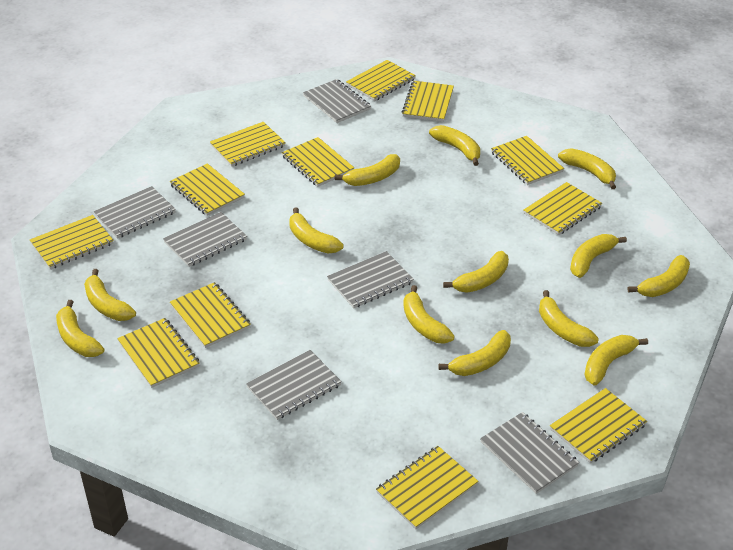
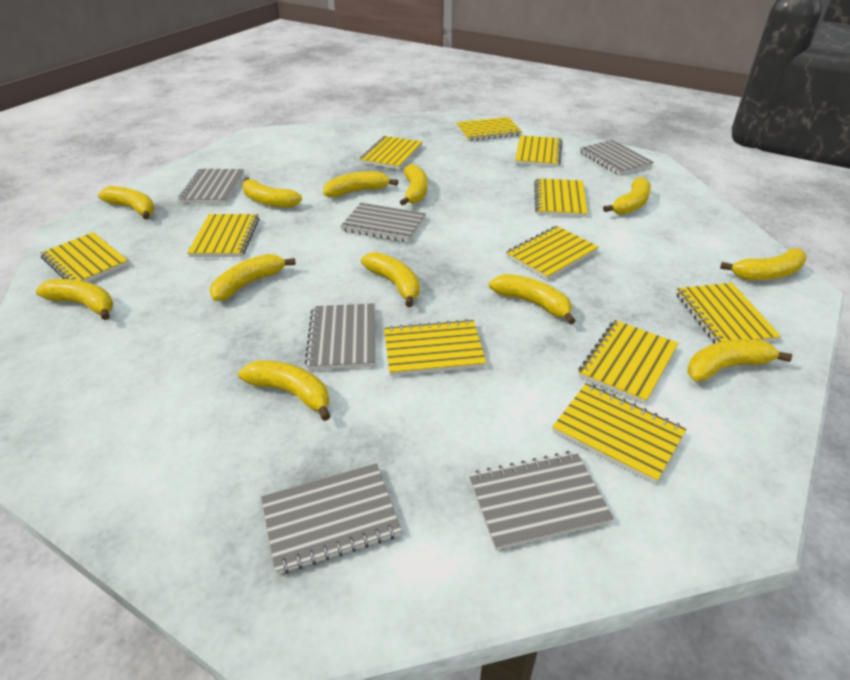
yellow banana: 13 -> 12
yellow notebook: 12 -> 11

